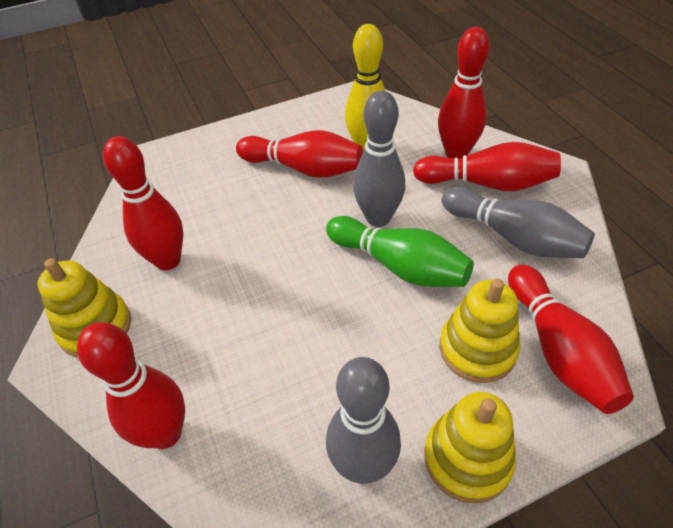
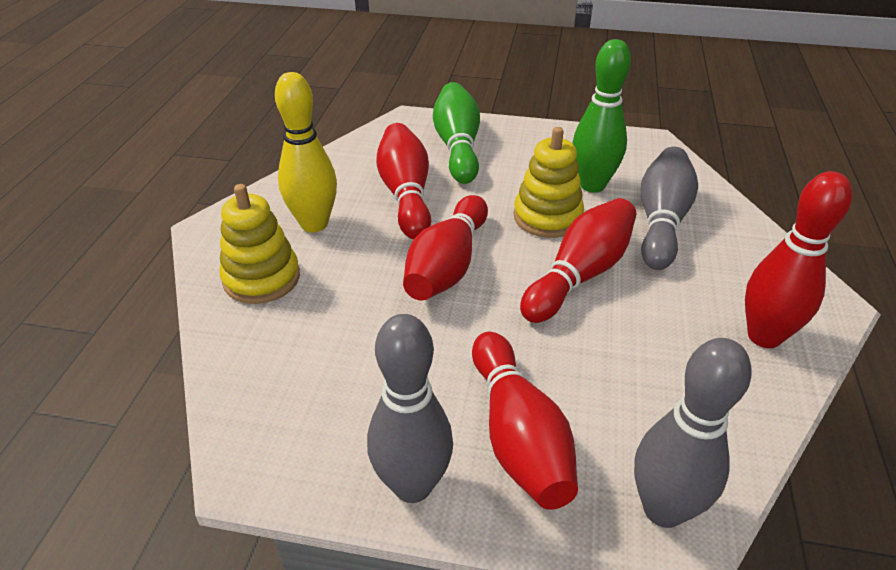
green bowling pin: 1 -> 2
red bowling pin: 6 -> 5
yellow stacking toy: 3 -> 2

